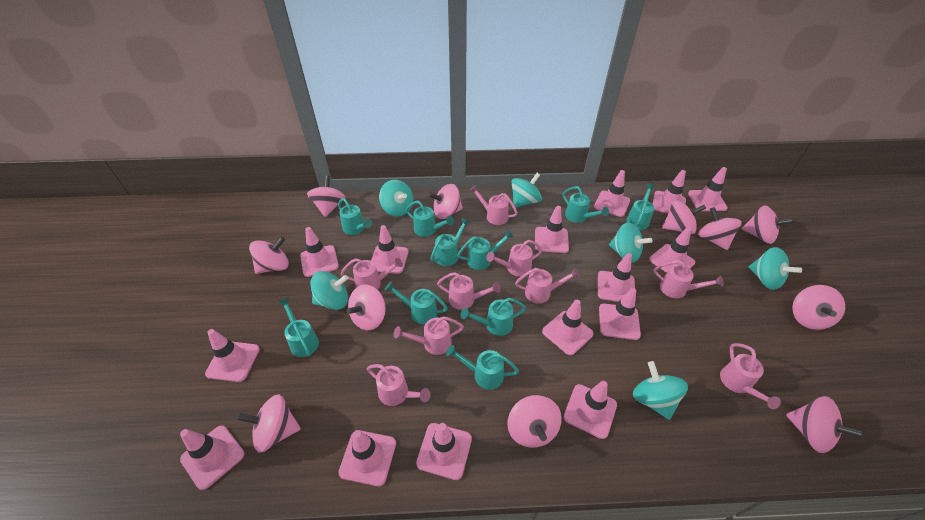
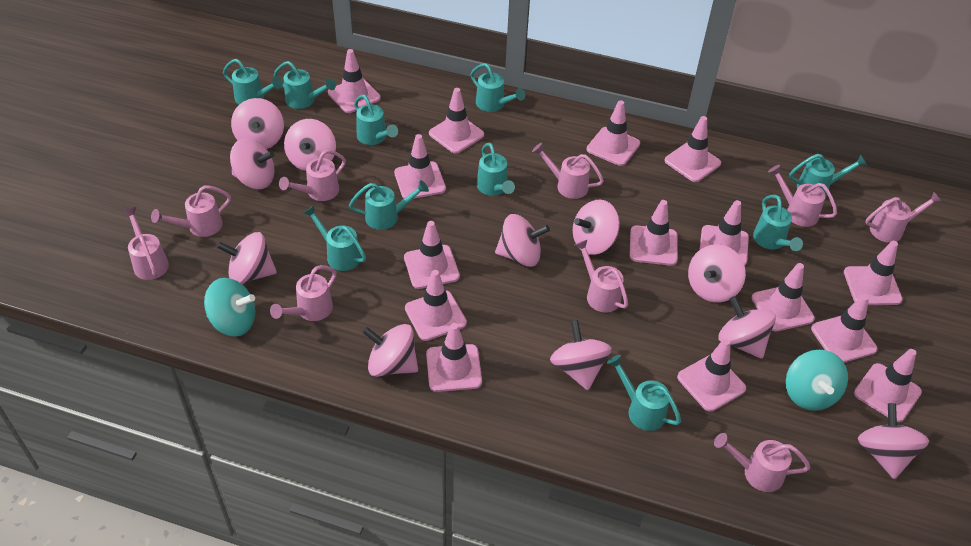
turquoise spinning top: 6 -> 2

